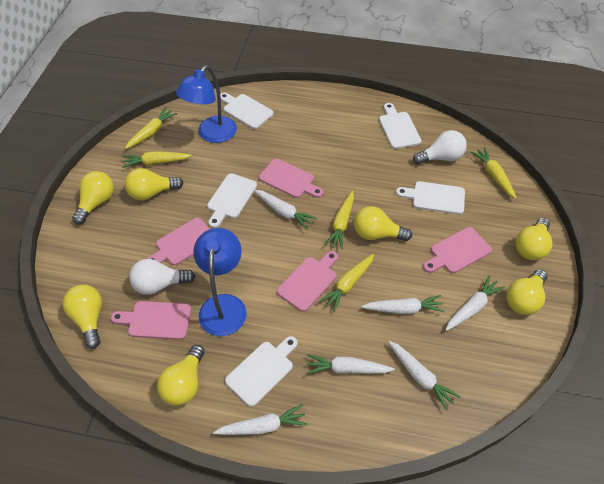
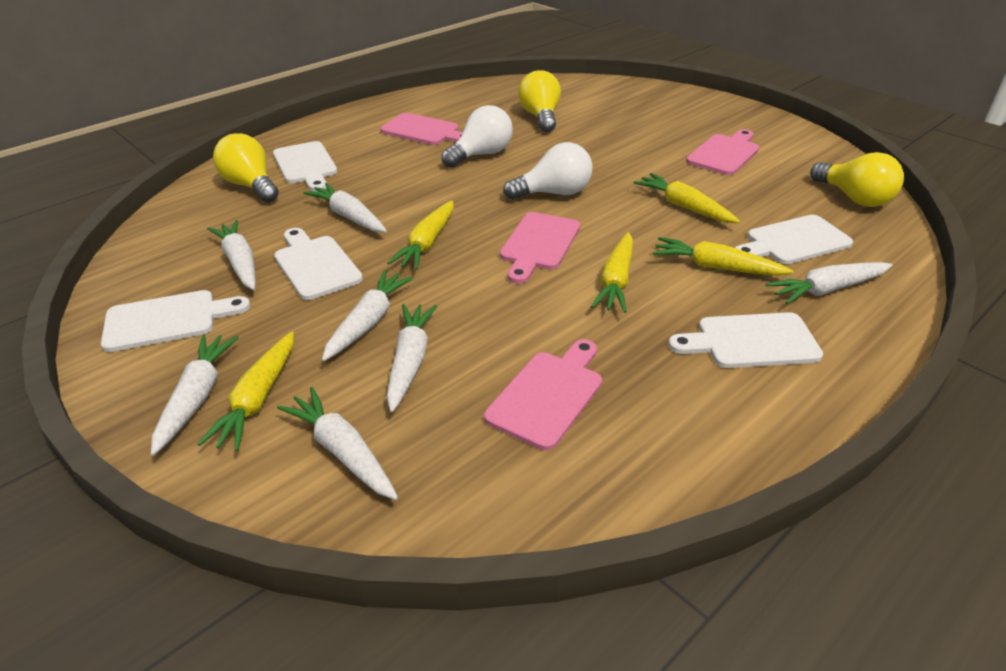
blue lamp: 2 -> 0
pink cutting board: 5 -> 4
white carrot: 6 -> 7
yellow light bulb: 7 -> 3

